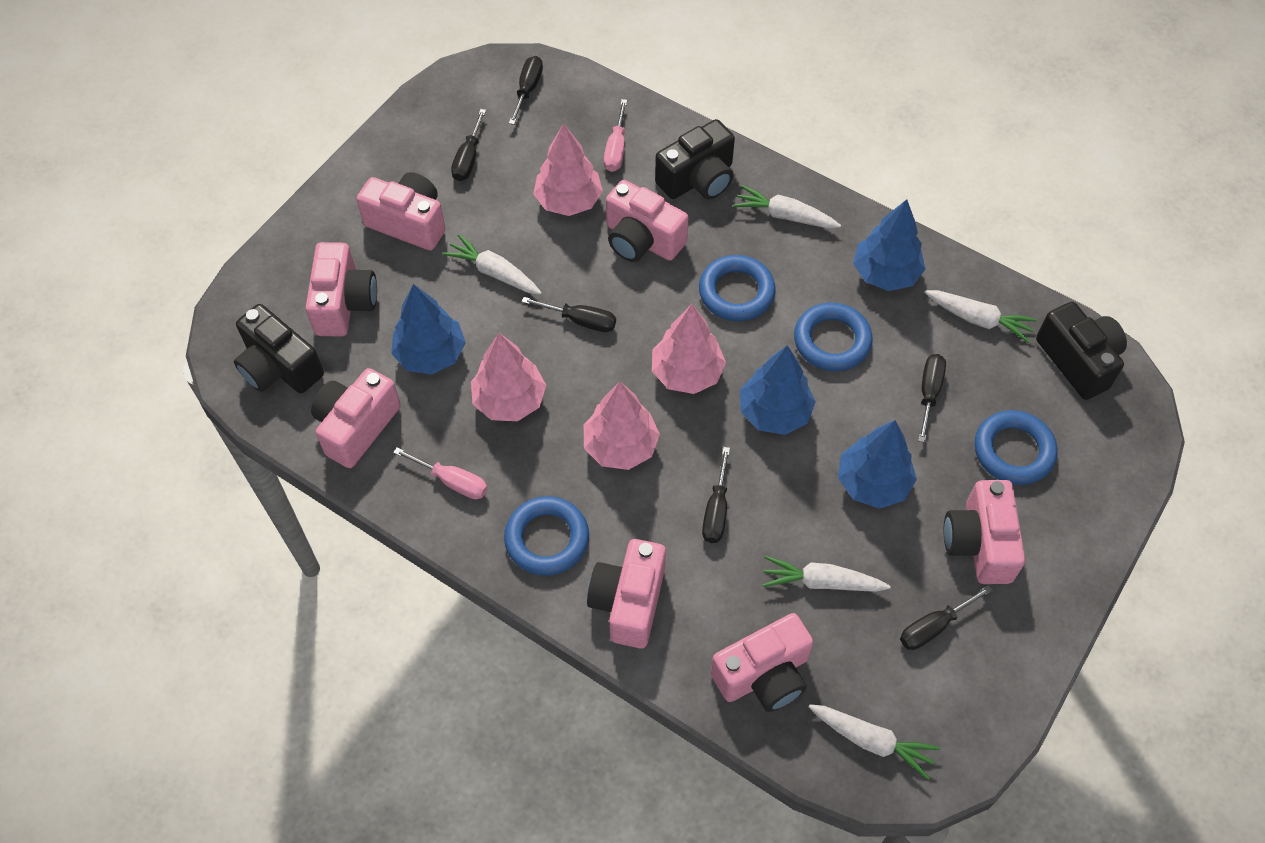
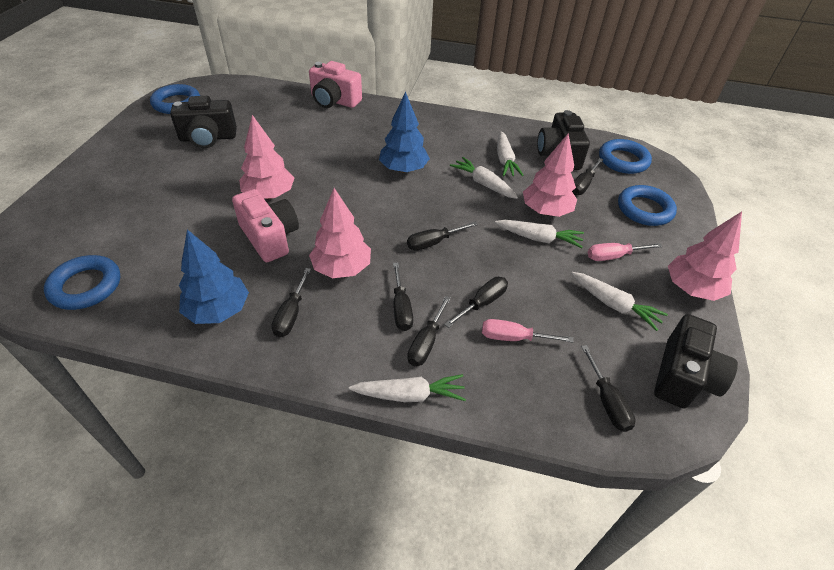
black screwdriver: 6 -> 7
blue tree: 4 -> 2
pink camera: 7 -> 2

